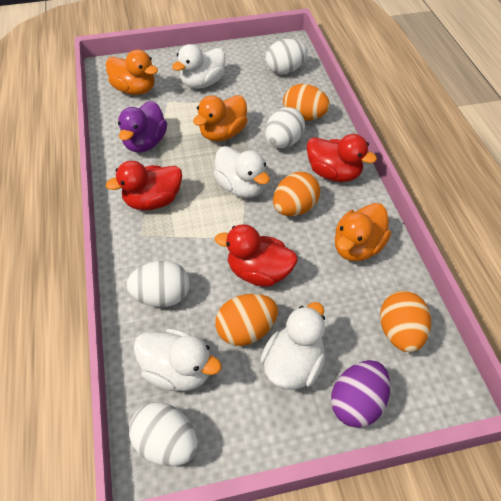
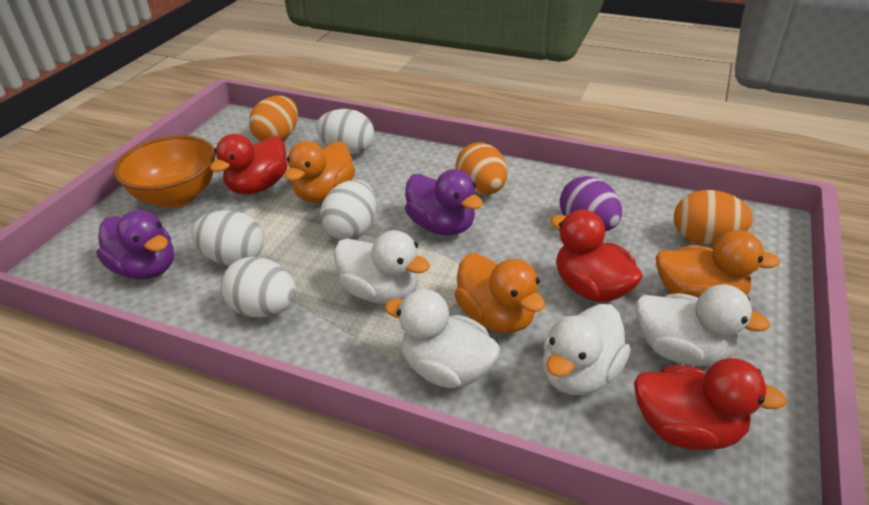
orange bowl: 0 -> 1
orange egg: 4 -> 3
purple duck: 1 -> 2

